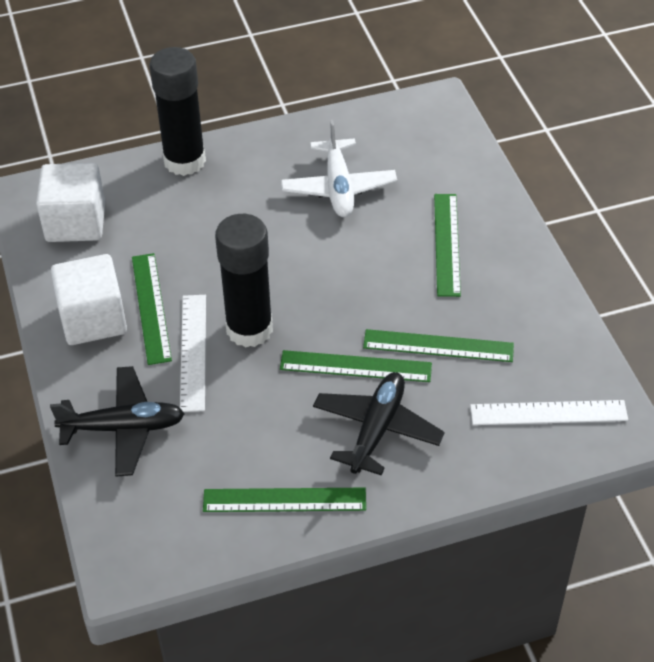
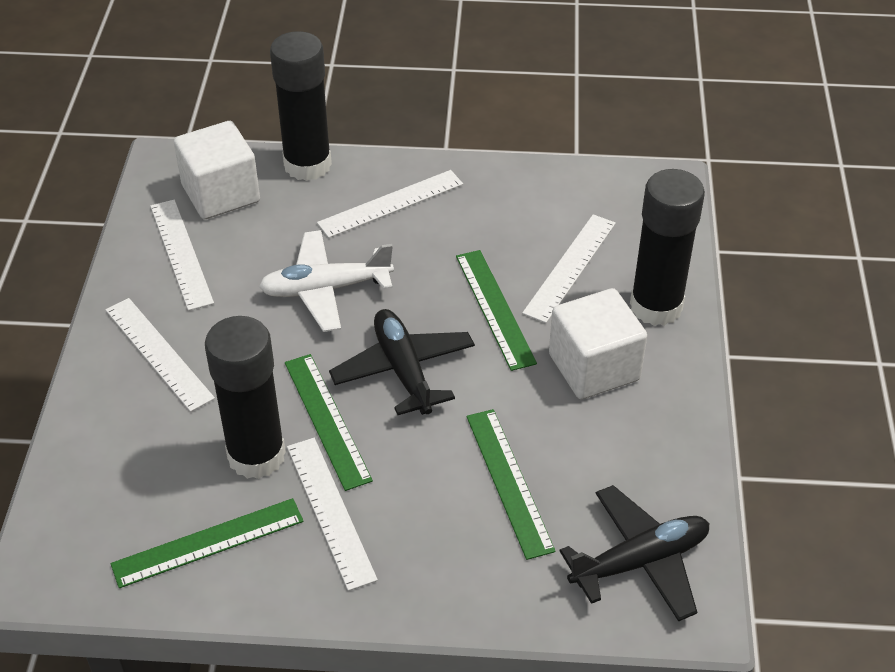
black glue stick: 2 -> 3
green ruler: 5 -> 4
white ruler: 2 -> 5

